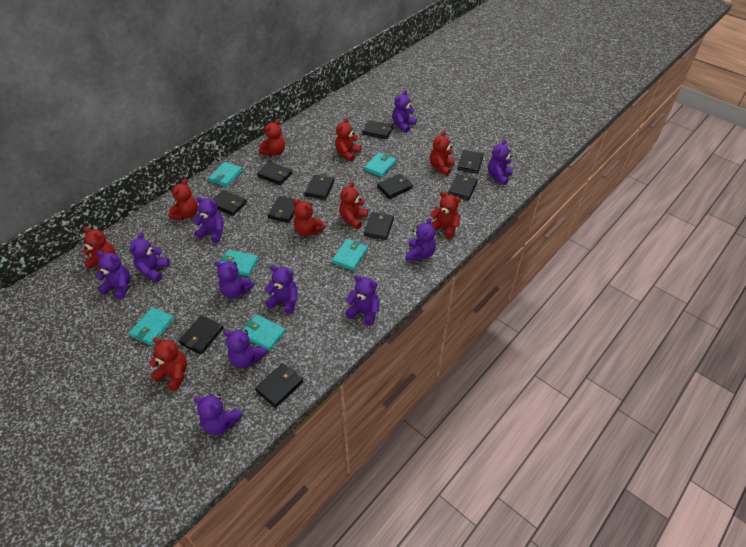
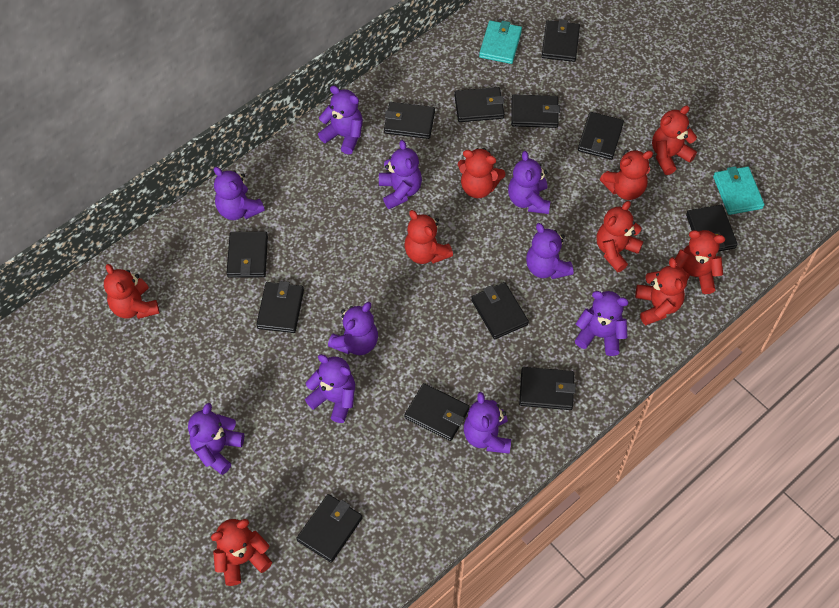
black wallet: 11 -> 12
purple teddy bear: 11 -> 10
turquoise wallet: 6 -> 2

